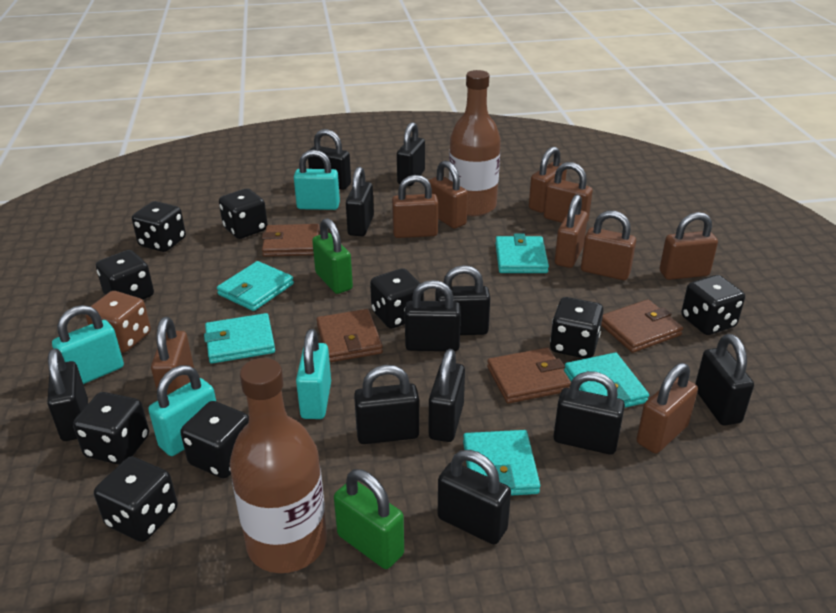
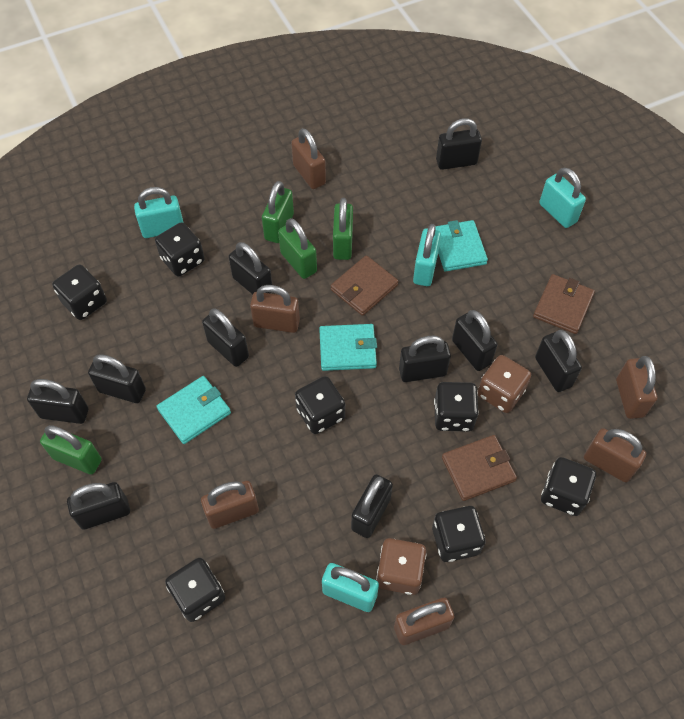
black dice: 9 -> 7
black padlock: 11 -> 10
brown bottle: 2 -> 0
brown dice: 1 -> 2
brown padlock: 9 -> 6
brown wallet: 4 -> 3
green padlock: 2 -> 4
turquoise wallet: 5 -> 3

